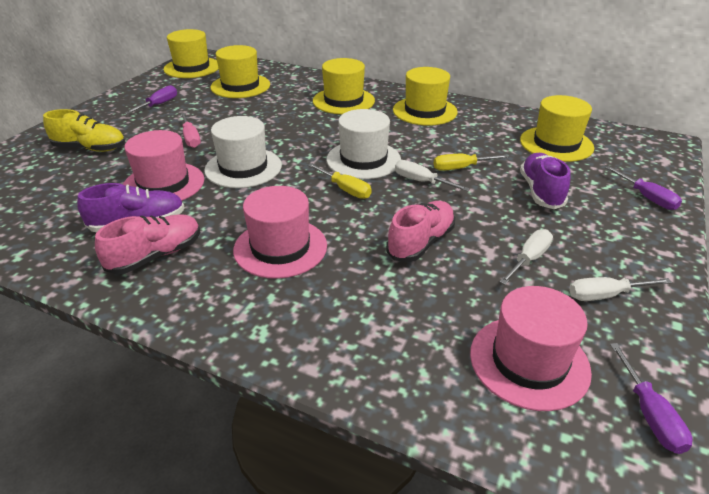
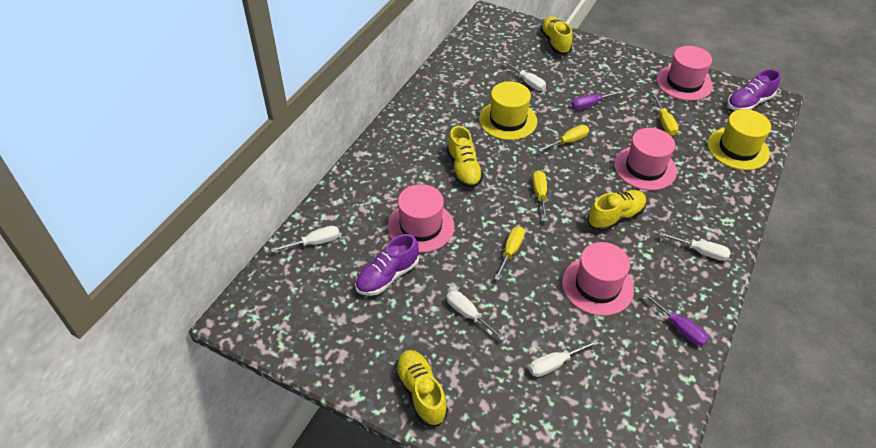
pink hat: 3 -> 4
pink screwdriver: 1 -> 0
pink shoe: 2 -> 0
purple screwdriver: 3 -> 2
white hat: 2 -> 0
white screwdriver: 3 -> 5
yellow hat: 5 -> 2
yellow screwdriver: 2 -> 4
yellow shoe: 1 -> 4

